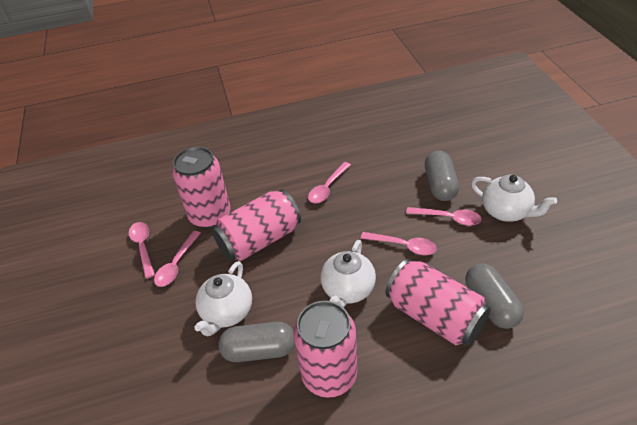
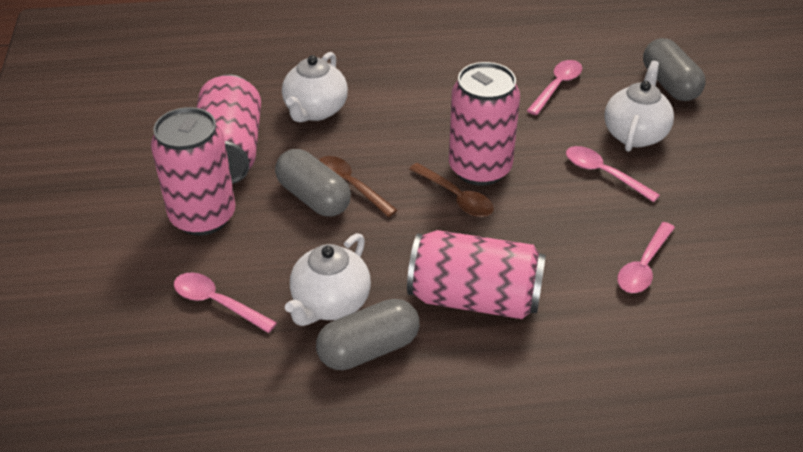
brown spoon: 0 -> 2
pink spoon: 5 -> 4

